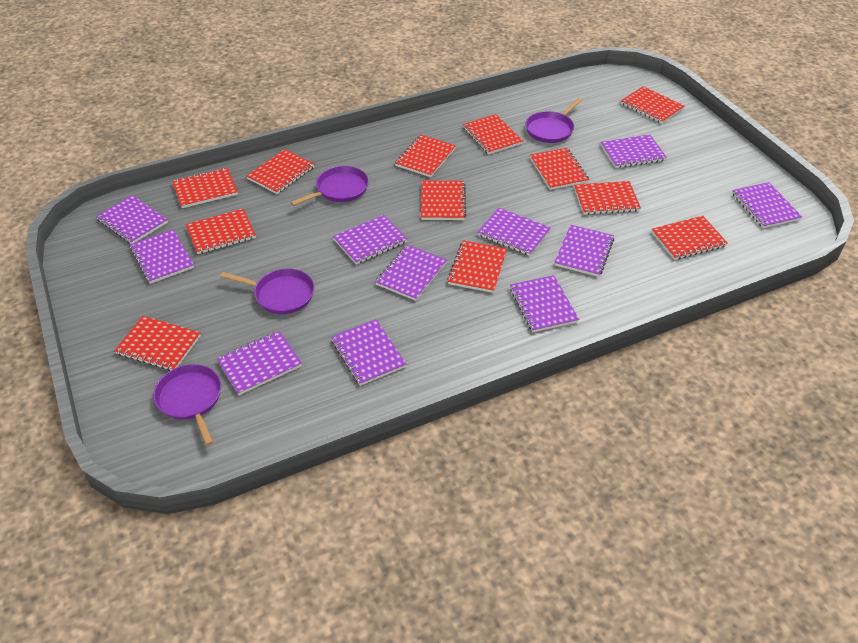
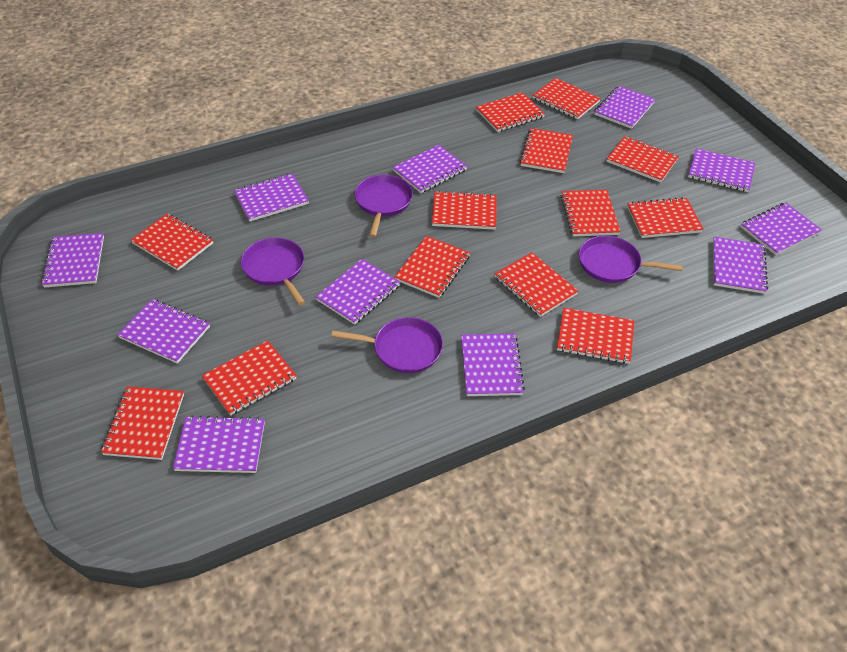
red notebook: 12 -> 13

